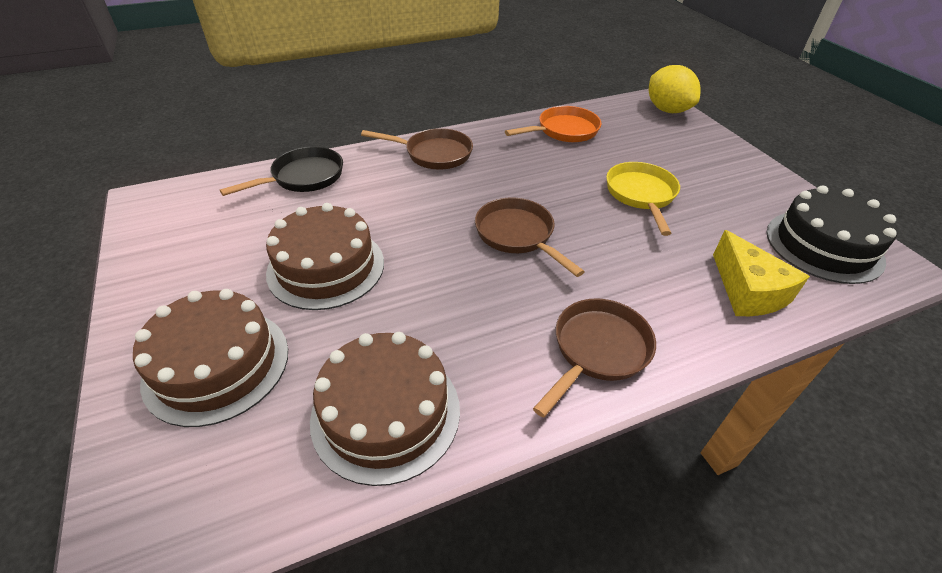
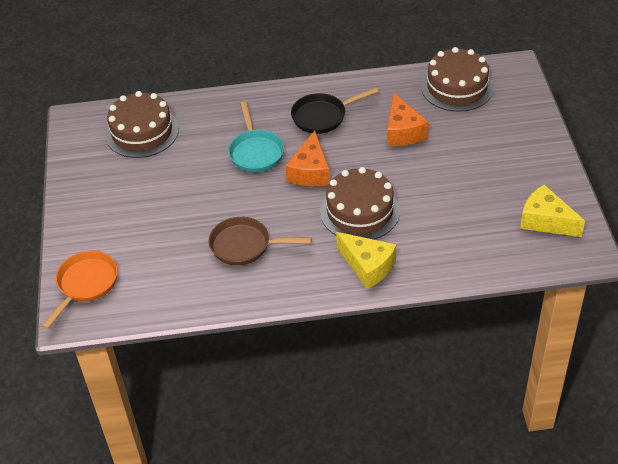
black cake: 1 -> 0
brown pan: 3 -> 1
orange cheese: 0 -> 2
turquoise pan: 0 -> 1
yellow cheese: 1 -> 2
yellow lemon: 1 -> 0
yellow pan: 1 -> 0

